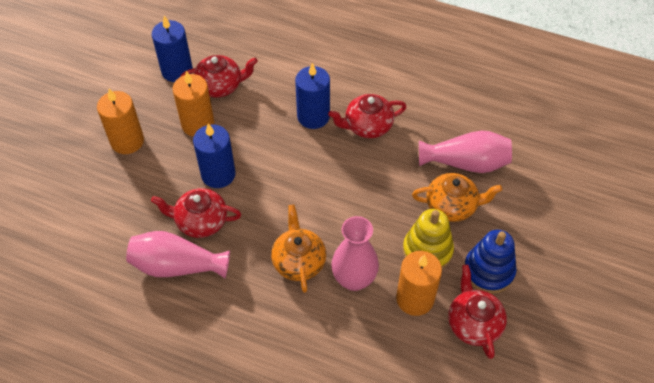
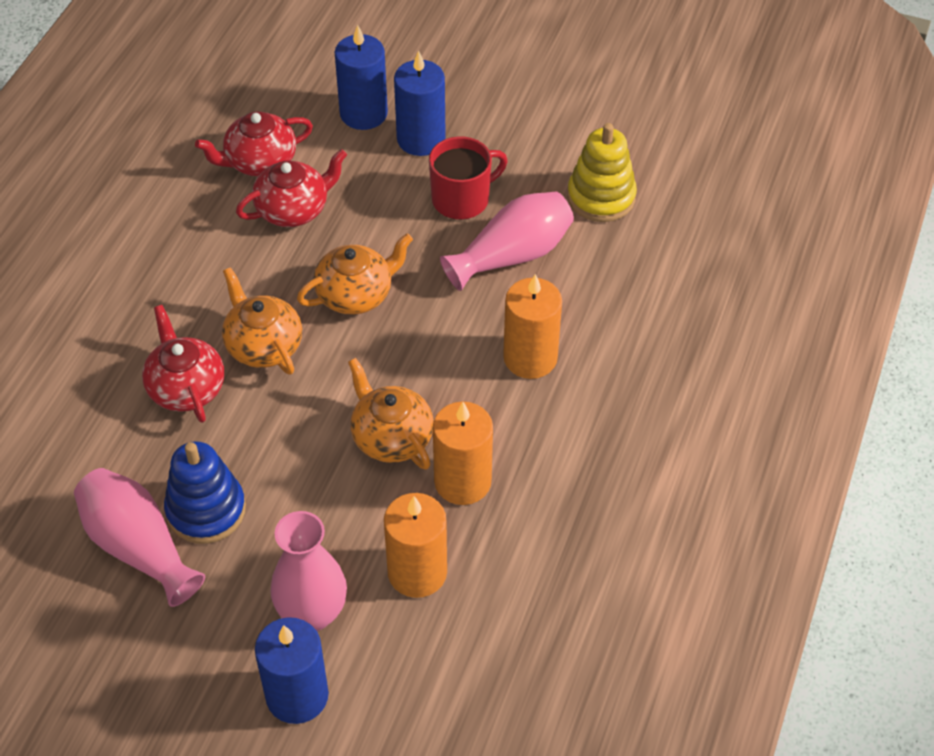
orange teapot: 2 -> 3
red mug: 0 -> 1
red teapot: 4 -> 3

